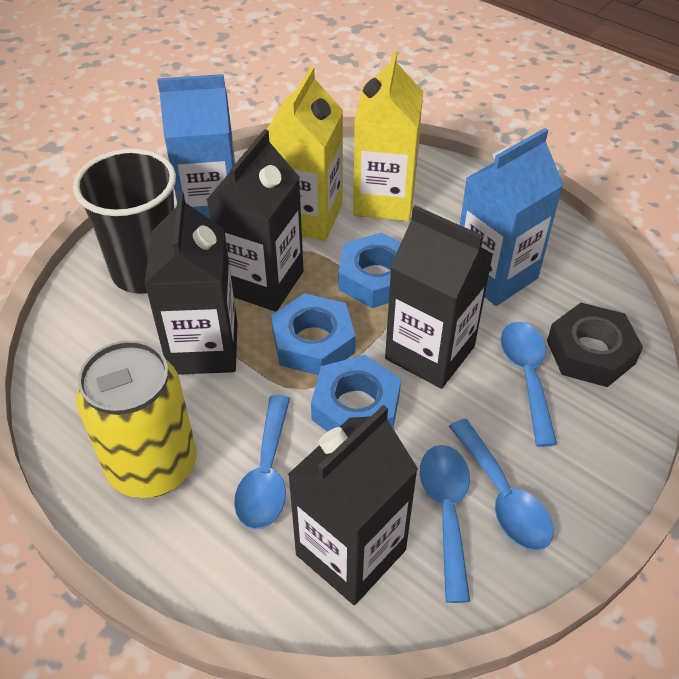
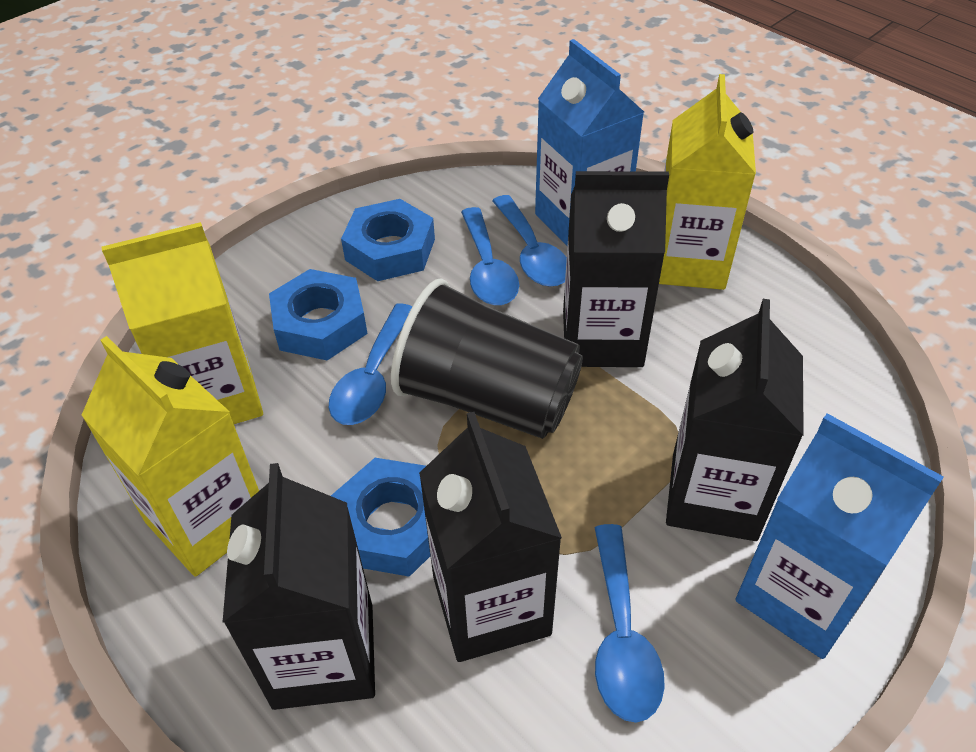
black nut: 1 -> 0
yellow can: 1 -> 0
yellow carton: 2 -> 3

